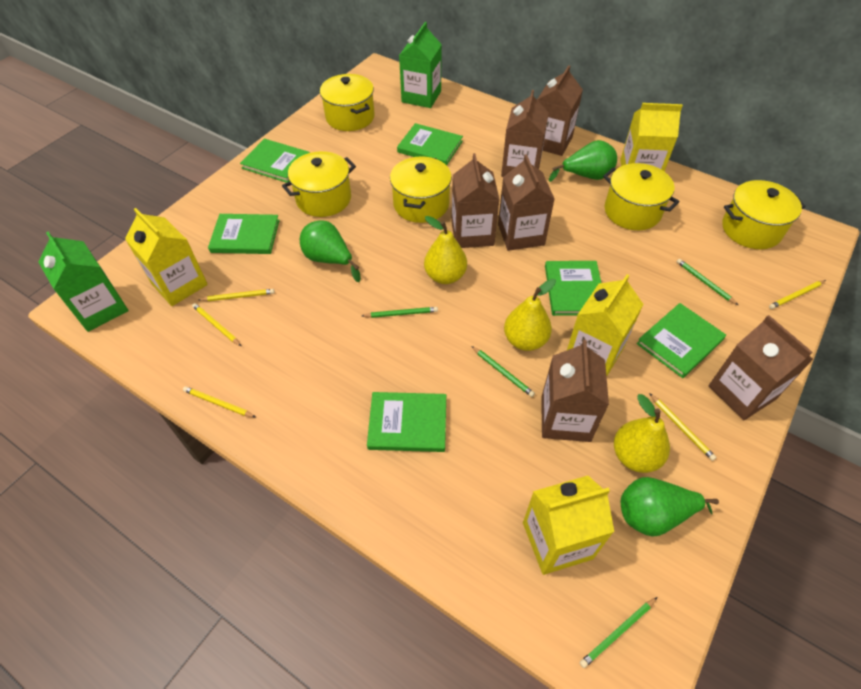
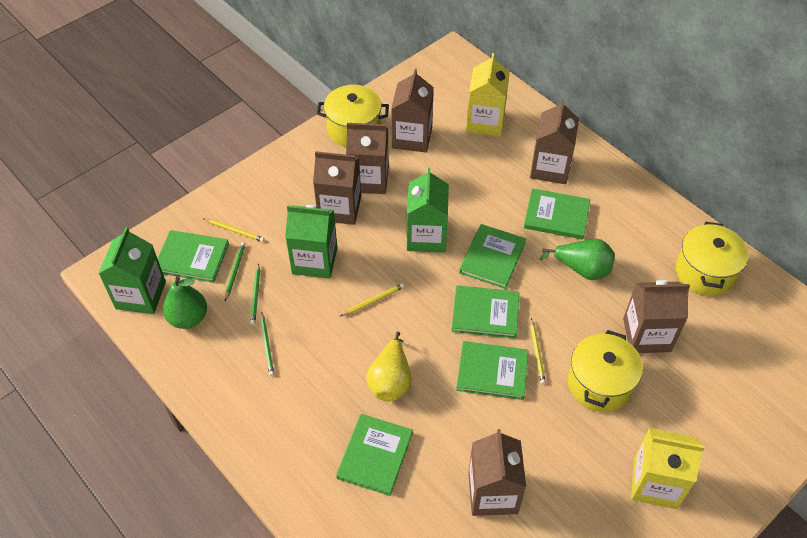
green carton: 2 -> 3
green pear: 3 -> 2
green pencil: 4 -> 3
yellow carton: 4 -> 2
yellow pear: 3 -> 1
yellow pencil: 5 -> 3
yellow pot: 5 -> 3

